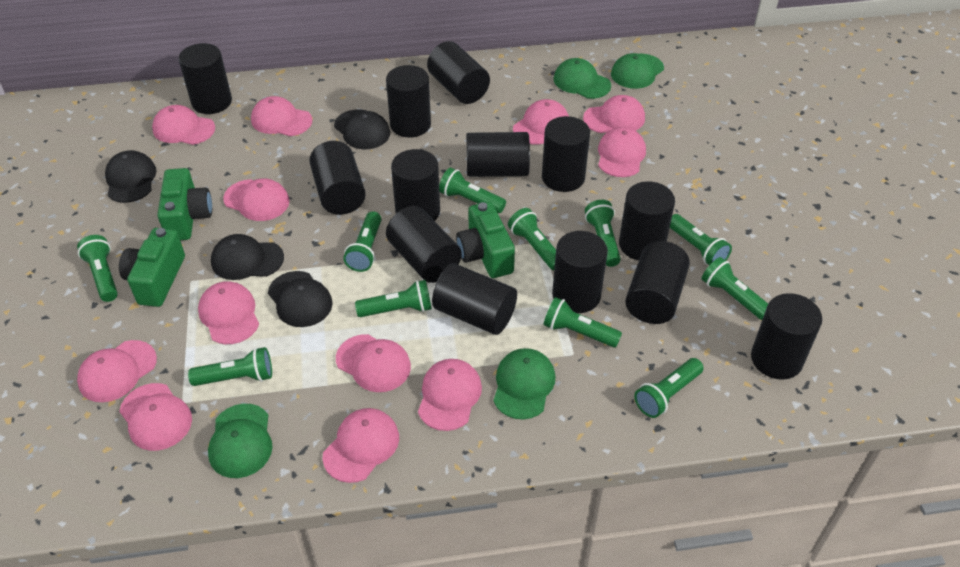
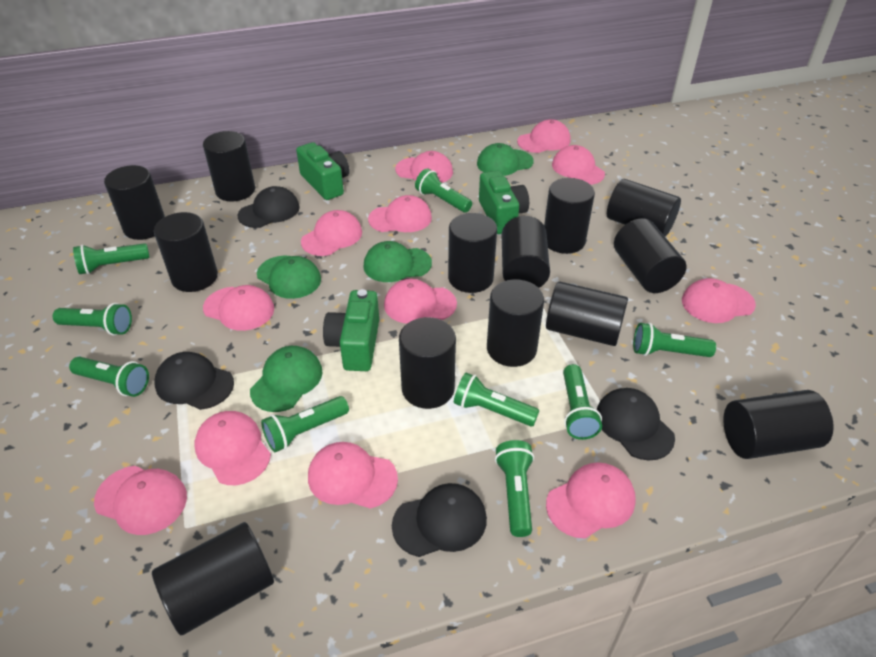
green flashlight: 11 -> 9

